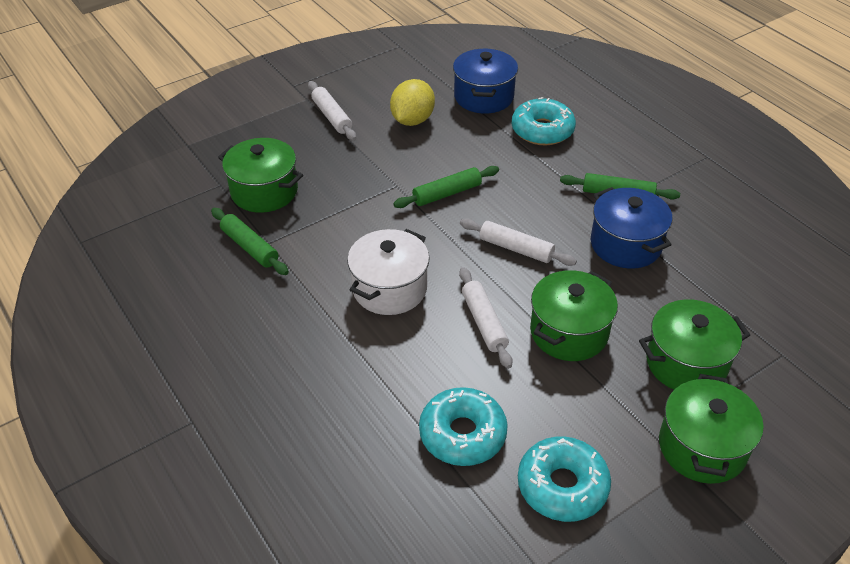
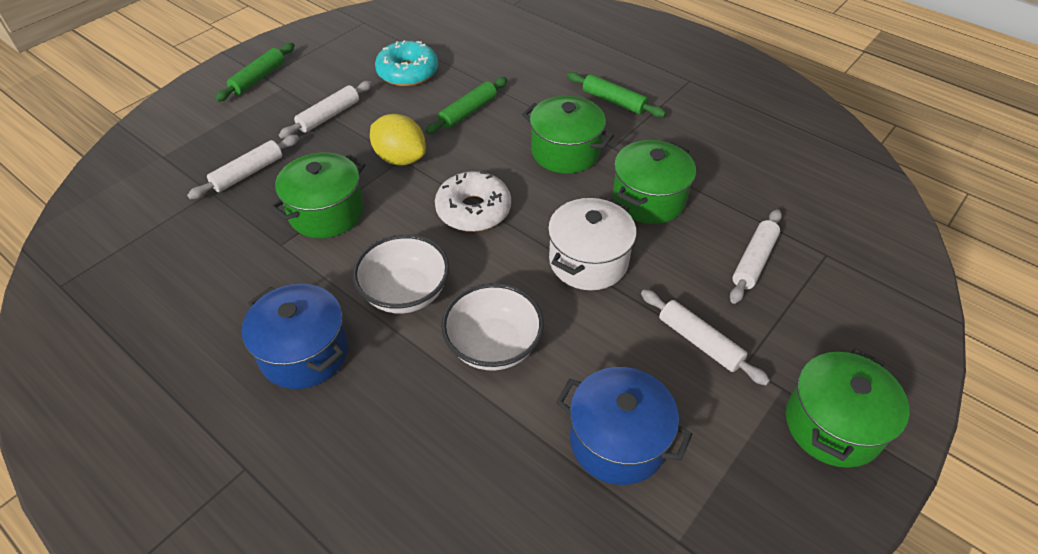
turquoise donut: 3 -> 1
white bowl: 0 -> 2
white donut: 0 -> 1
white rolling pin: 3 -> 4

